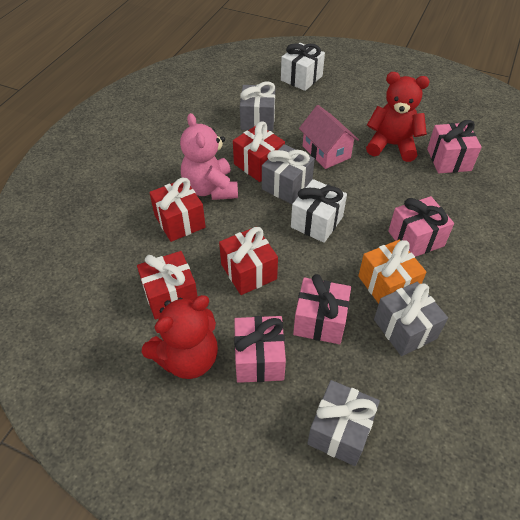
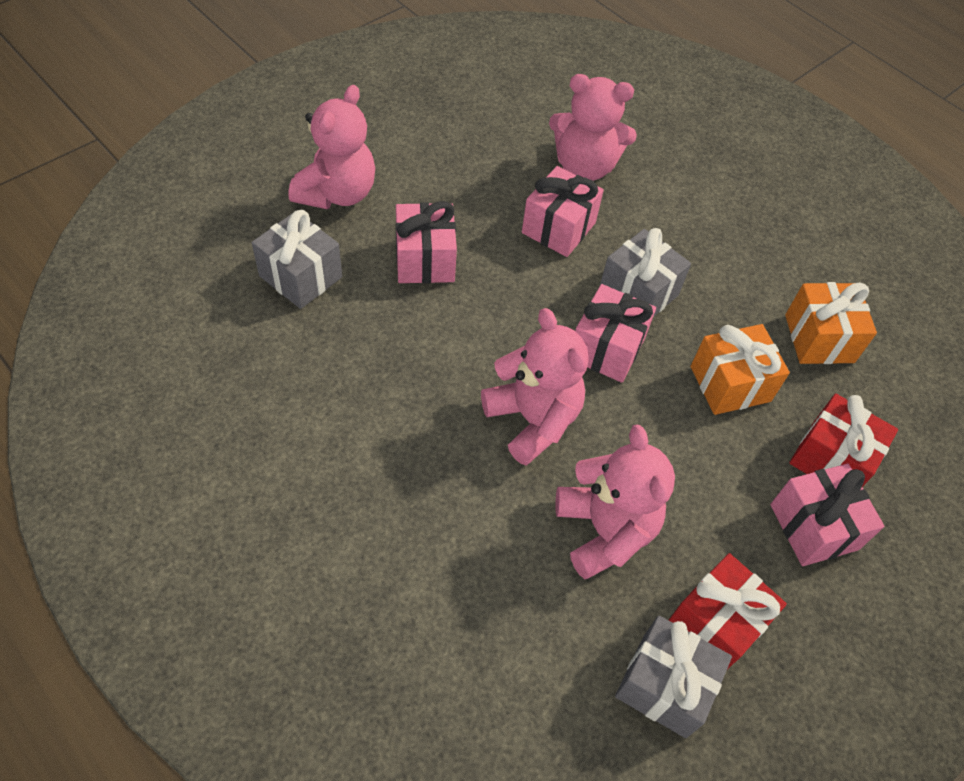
grey gift: 4 -> 3
orange gift: 1 -> 2
pink house: 1 -> 0
pink teddy bear: 1 -> 4
red gift: 4 -> 2
red teddy bear: 2 -> 0
white gift: 2 -> 0

